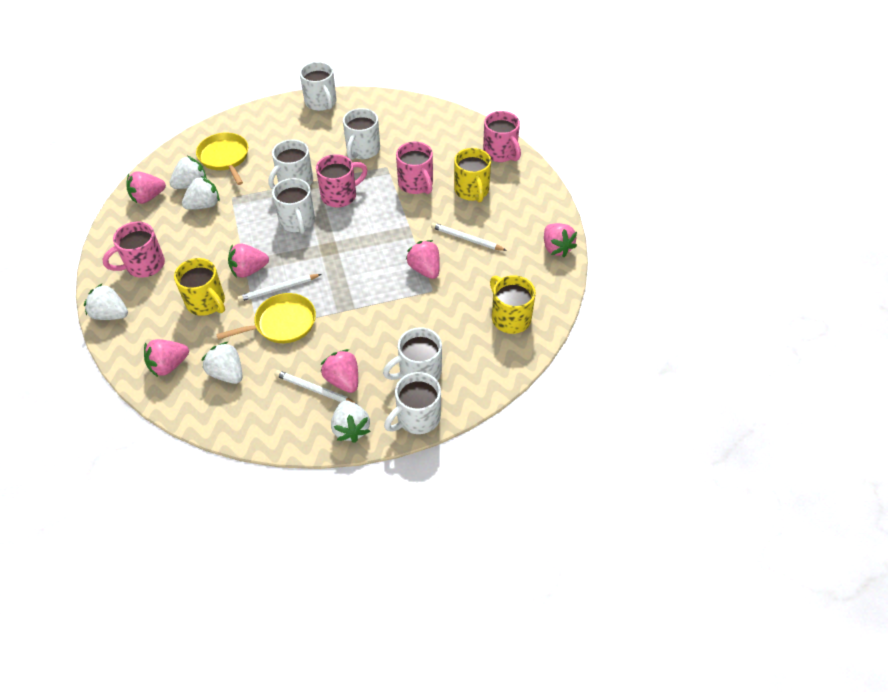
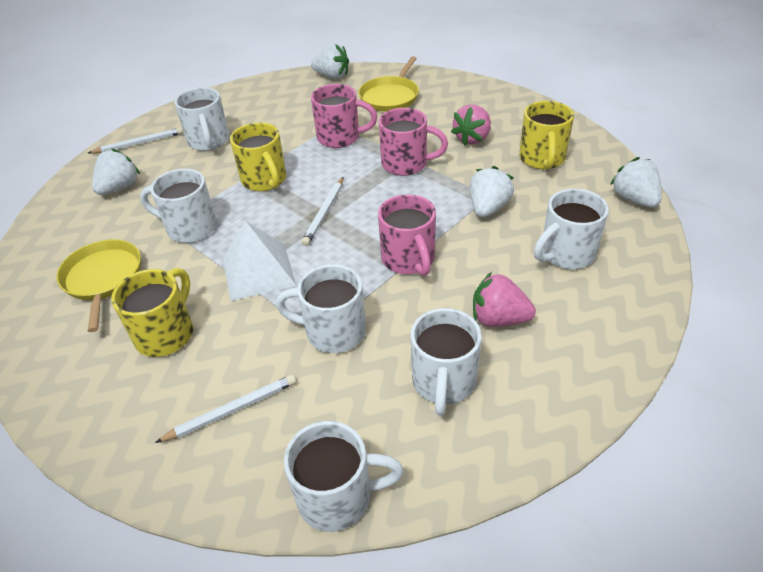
pink mug: 4 -> 3
pink strawberry: 6 -> 2
white pyramid: 0 -> 1
white strawberry: 5 -> 4

